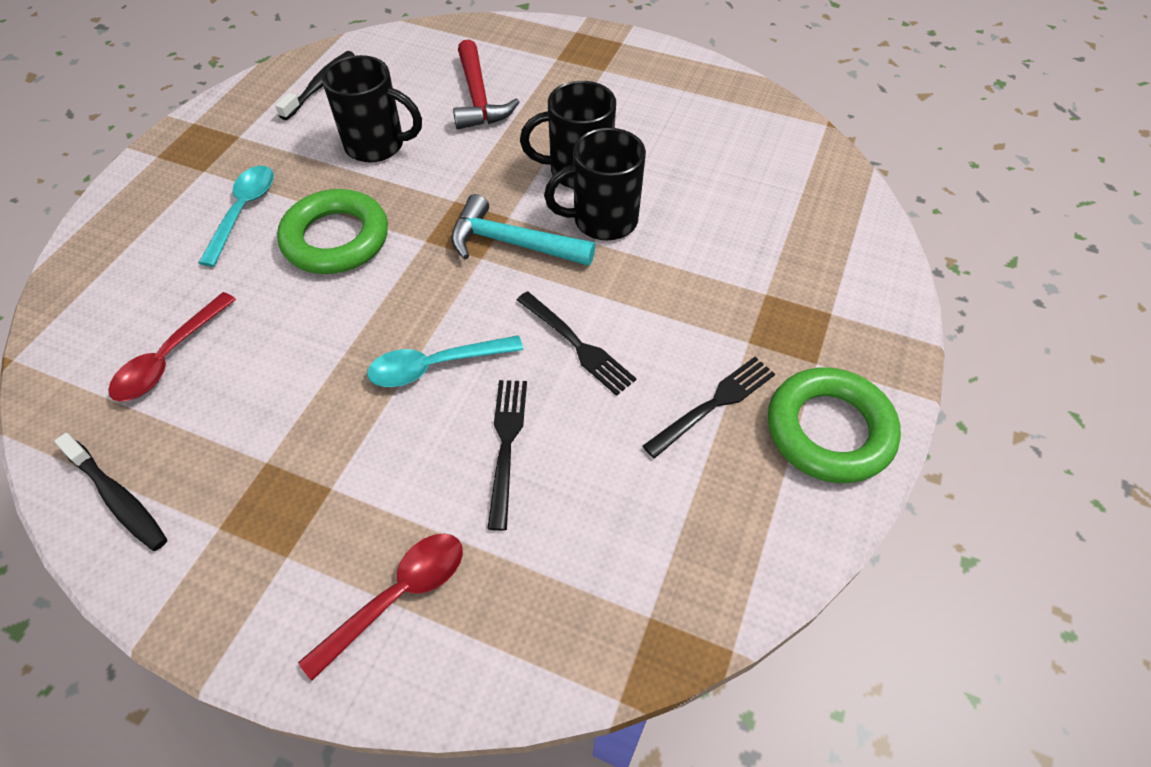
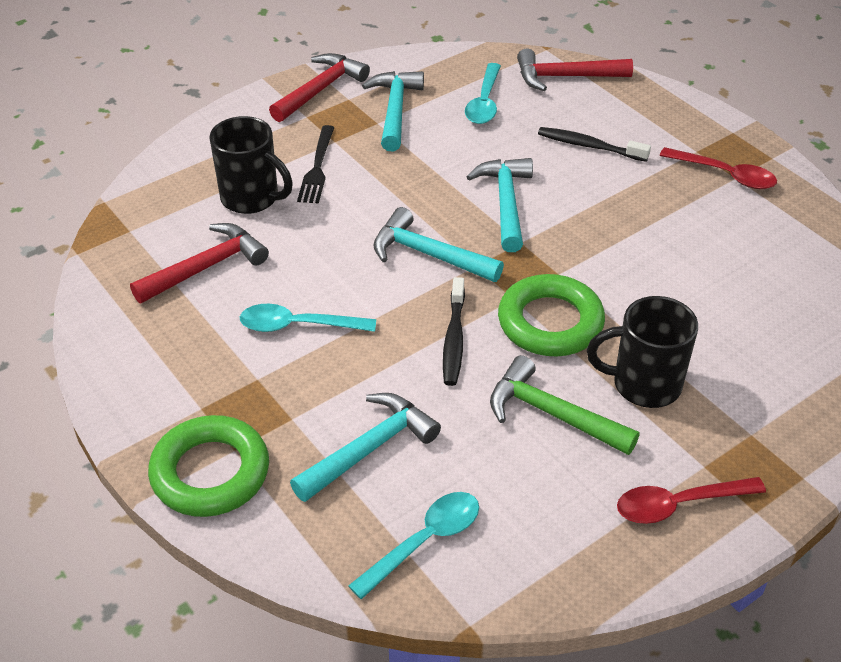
black fork: 3 -> 1
black mug: 3 -> 2
green hammer: 0 -> 1
red hammer: 1 -> 3
turquoise hammer: 1 -> 4
turquoise spoon: 2 -> 3

